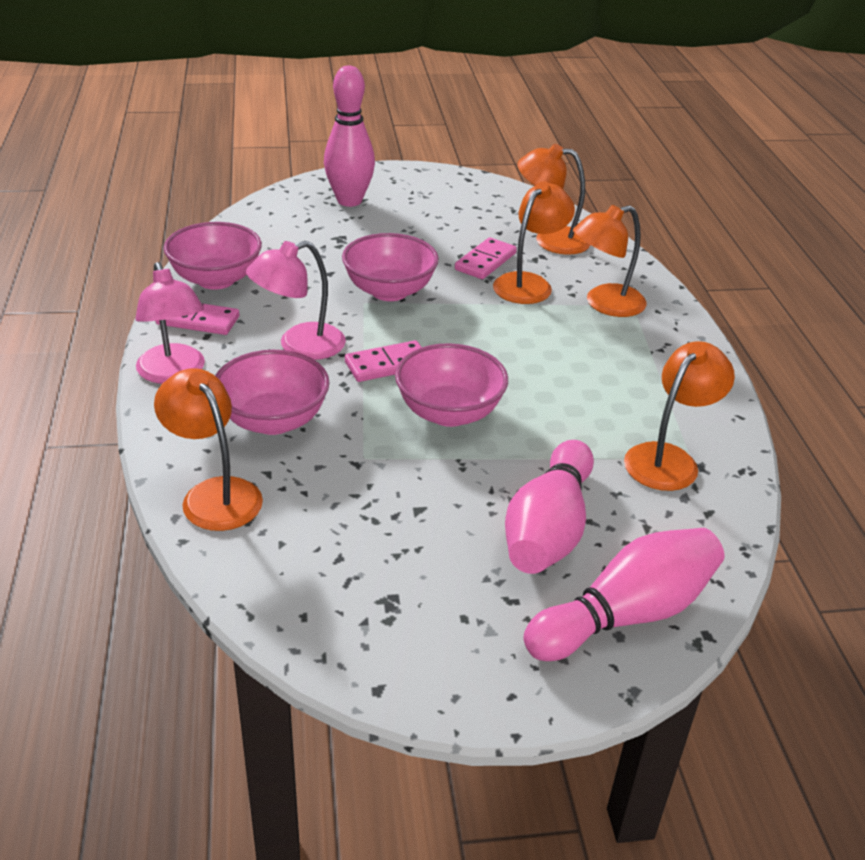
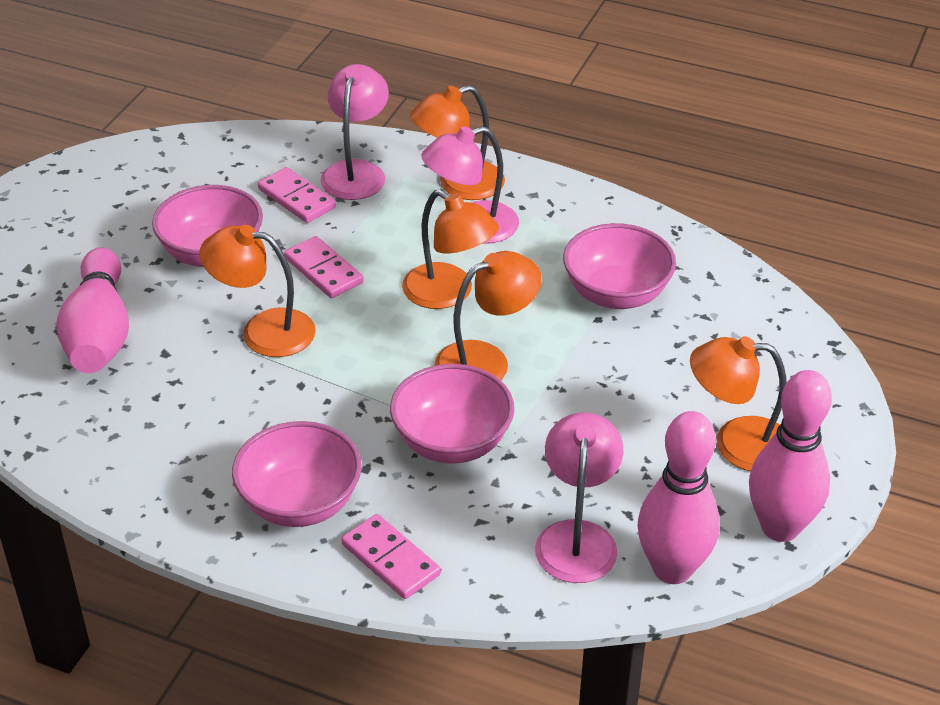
pink lamp: 2 -> 3

